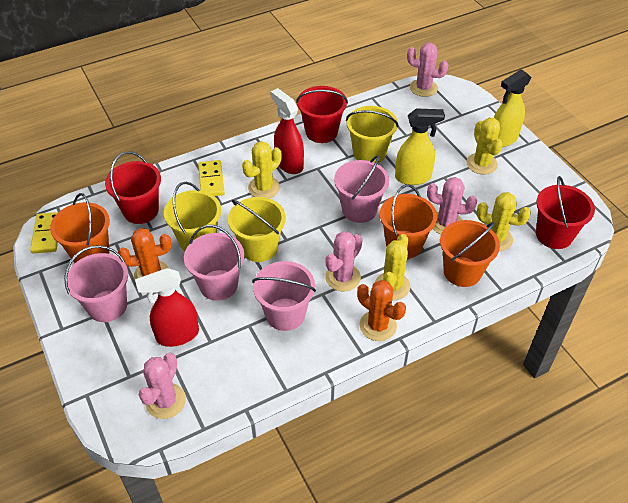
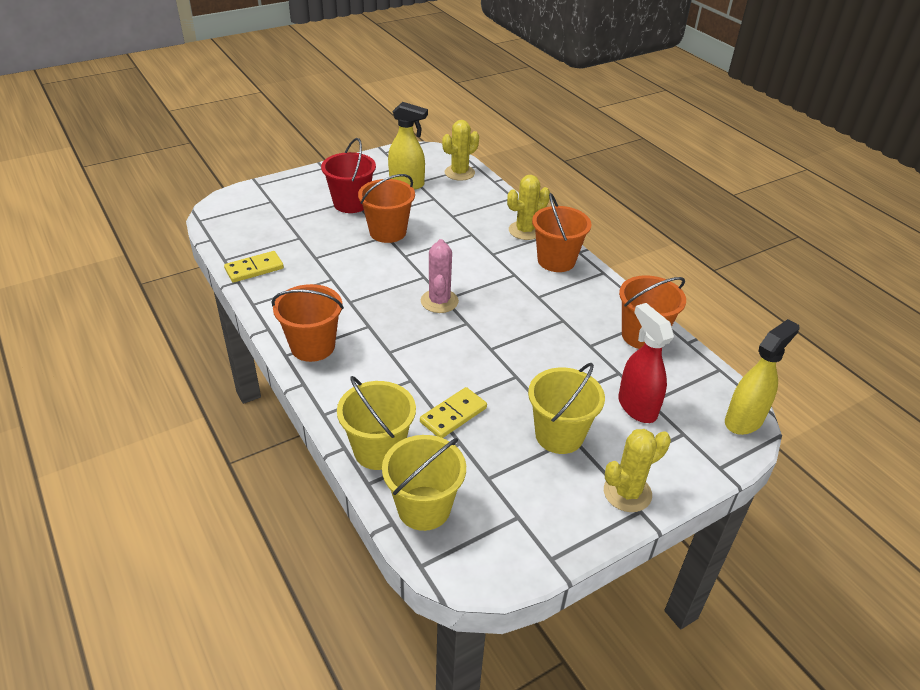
orange bucket: 3 -> 4
orange cactus: 2 -> 0
pink bucket: 4 -> 0
pink cactus: 4 -> 1
red bucket: 3 -> 1
red spray bottle: 2 -> 1
yellow cactus: 4 -> 3

